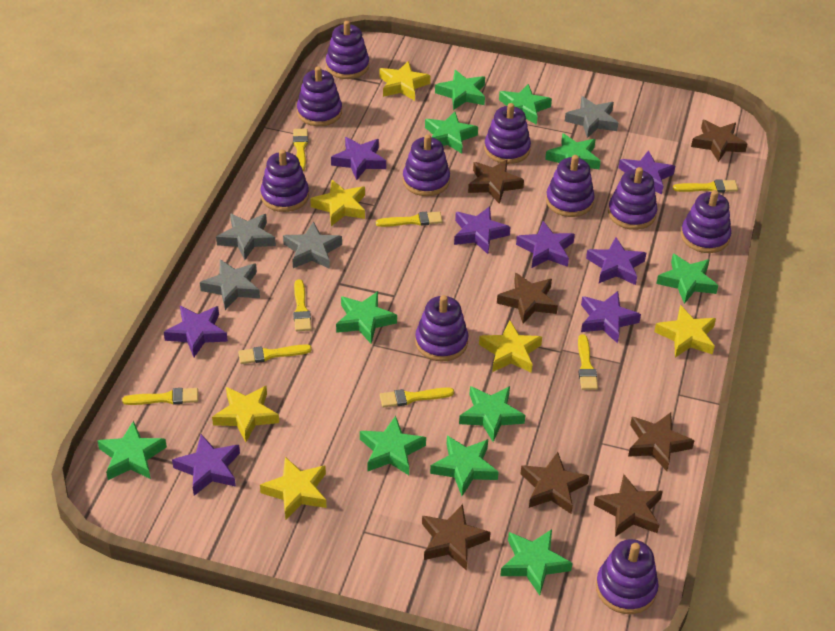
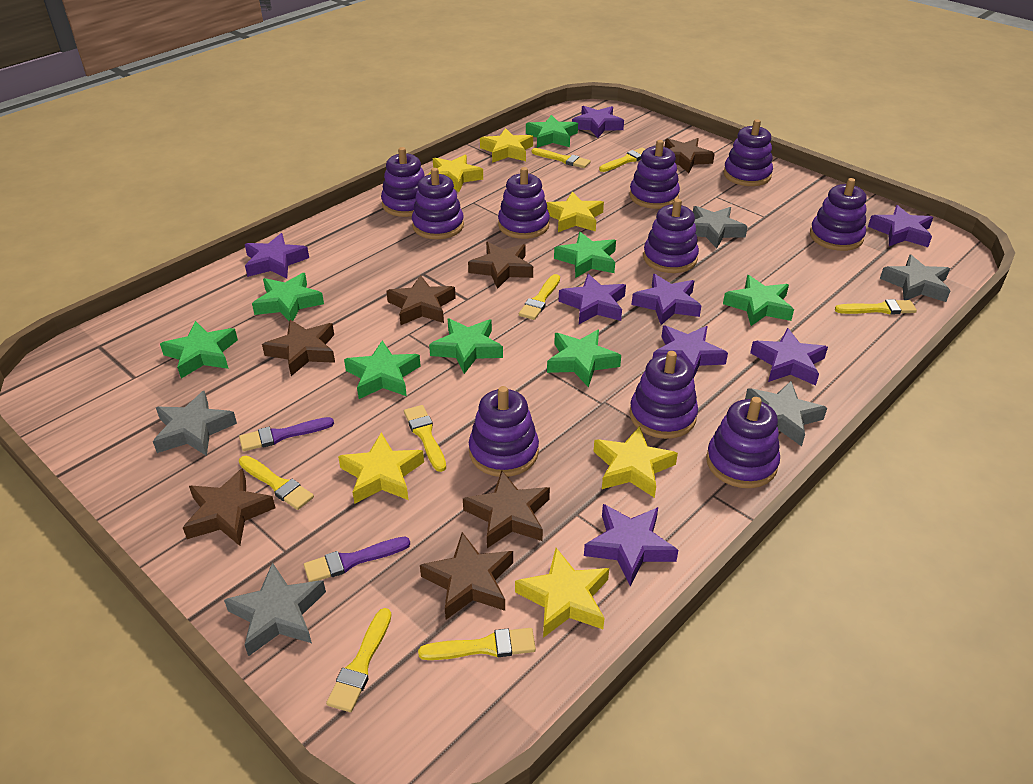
green star: 11 -> 8
grey star: 4 -> 5
purple brush: 0 -> 2

